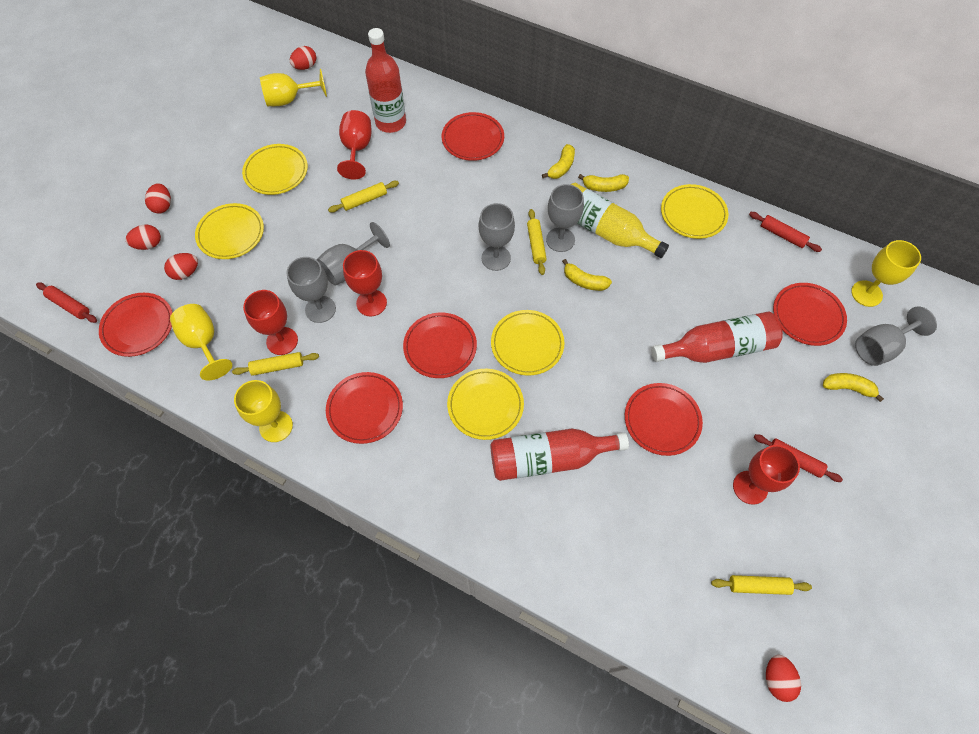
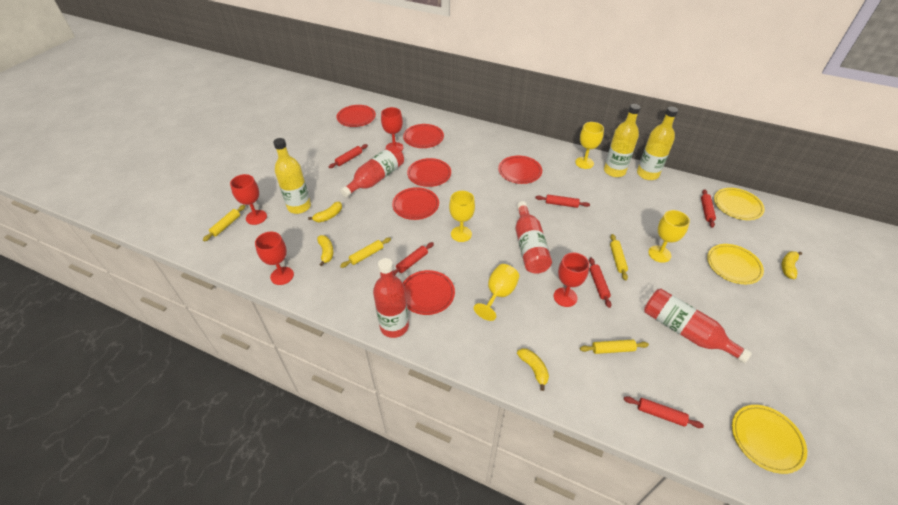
grey goblet: 5 -> 0
red bottle: 3 -> 4
red egg: 5 -> 0
red rolling pin: 3 -> 6
yellow bottle: 1 -> 3
yellow plate: 5 -> 3

